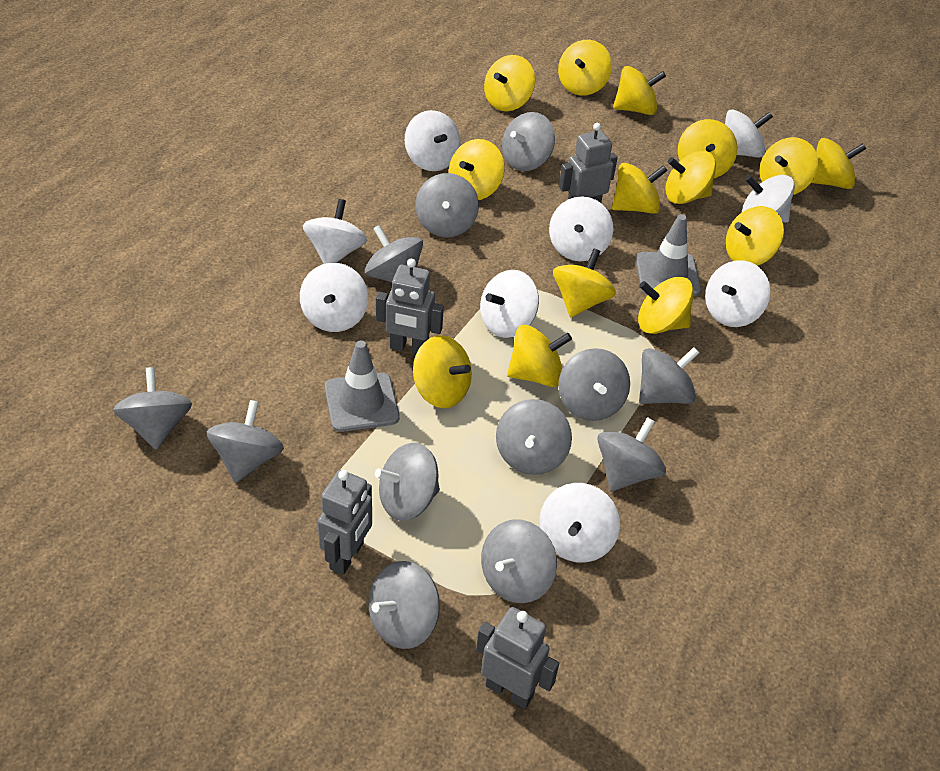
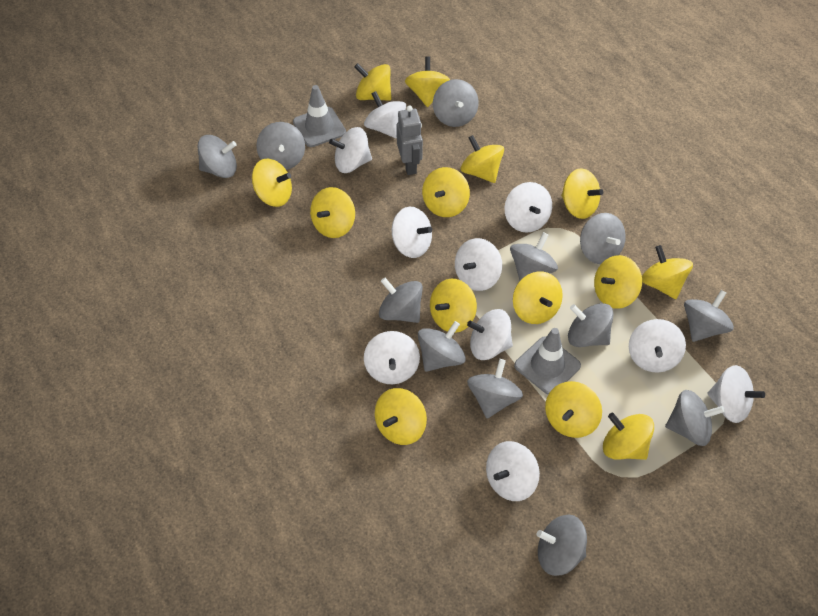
grey robot: 4 -> 1
white spinning top: 9 -> 10

